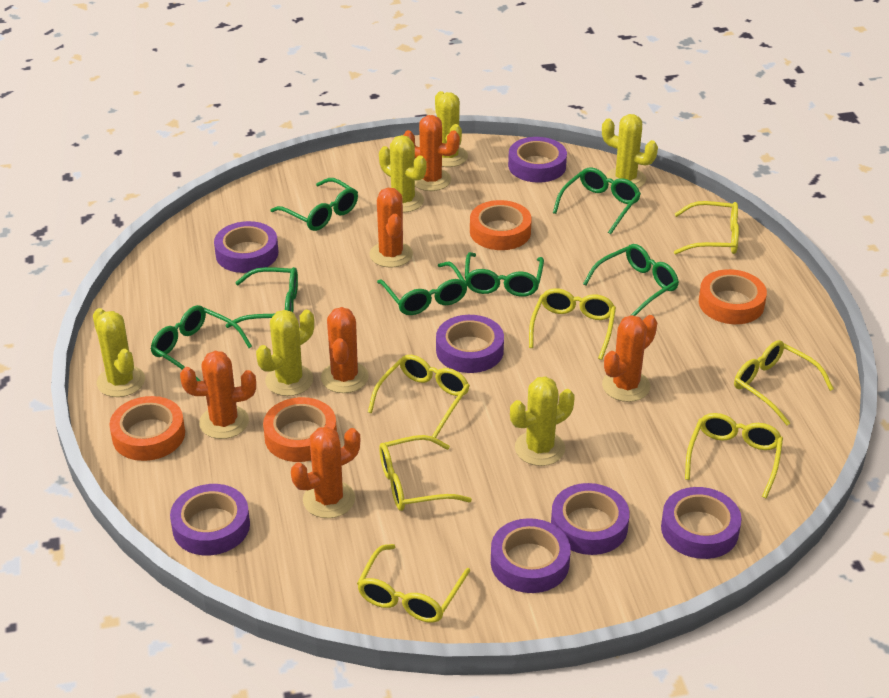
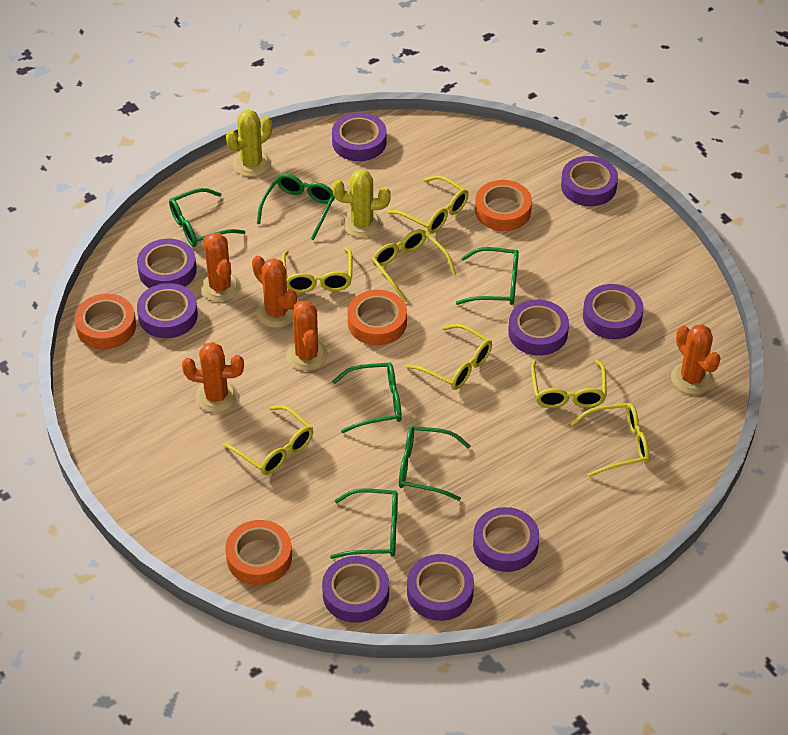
green glasses: 7 -> 6
orange cactus: 6 -> 5
purple tape: 7 -> 9
yellow cactus: 6 -> 2

